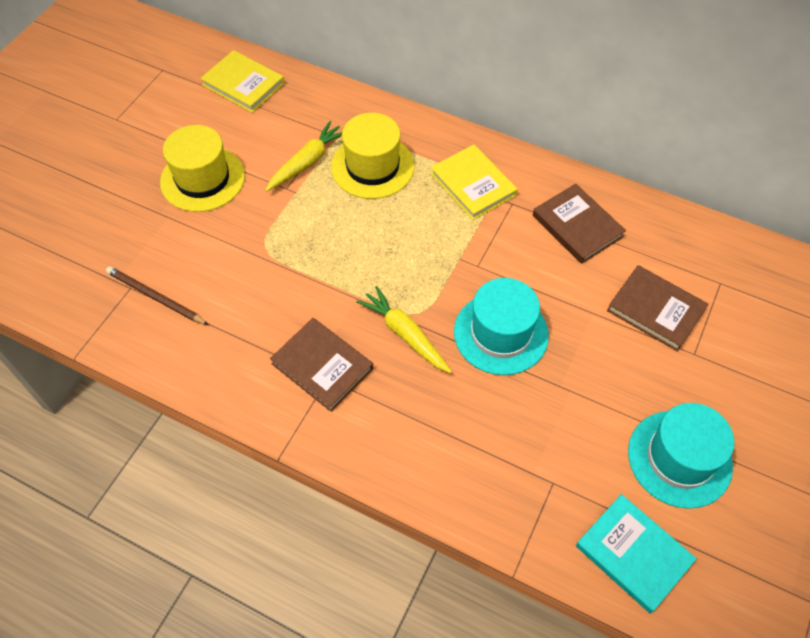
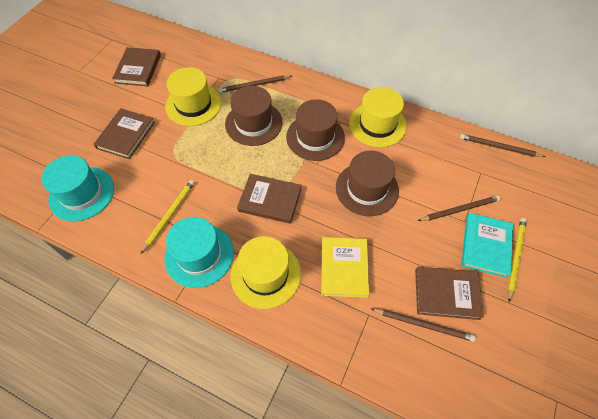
brown book: 3 -> 4
brown hat: 0 -> 3
brown pencil: 1 -> 4
yellow book: 2 -> 1
yellow carrot: 2 -> 0
yellow hat: 2 -> 3
yellow pencil: 0 -> 2

